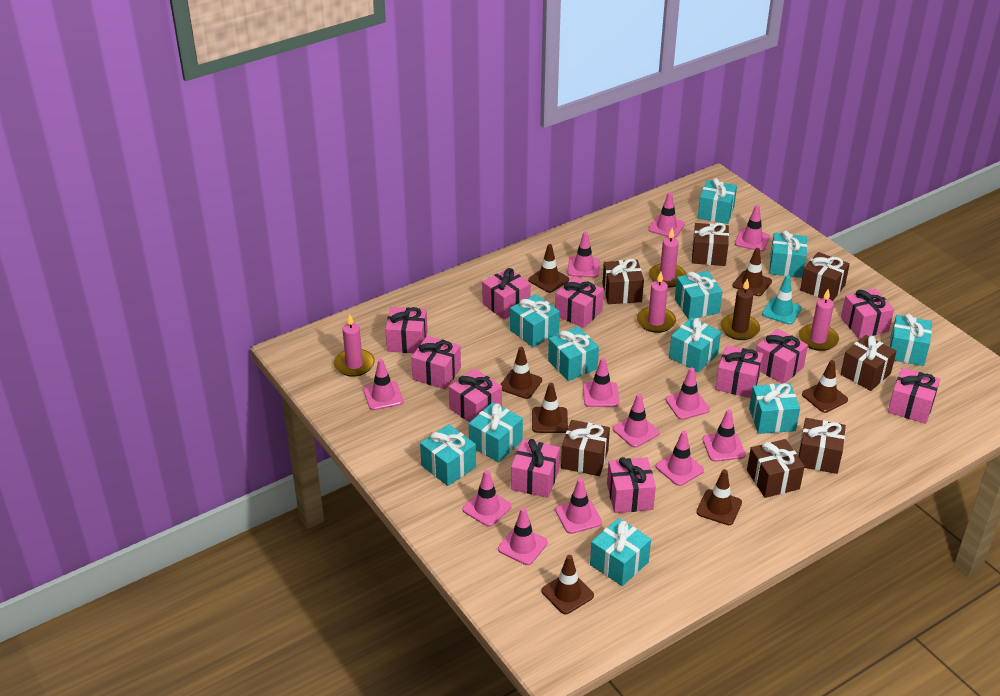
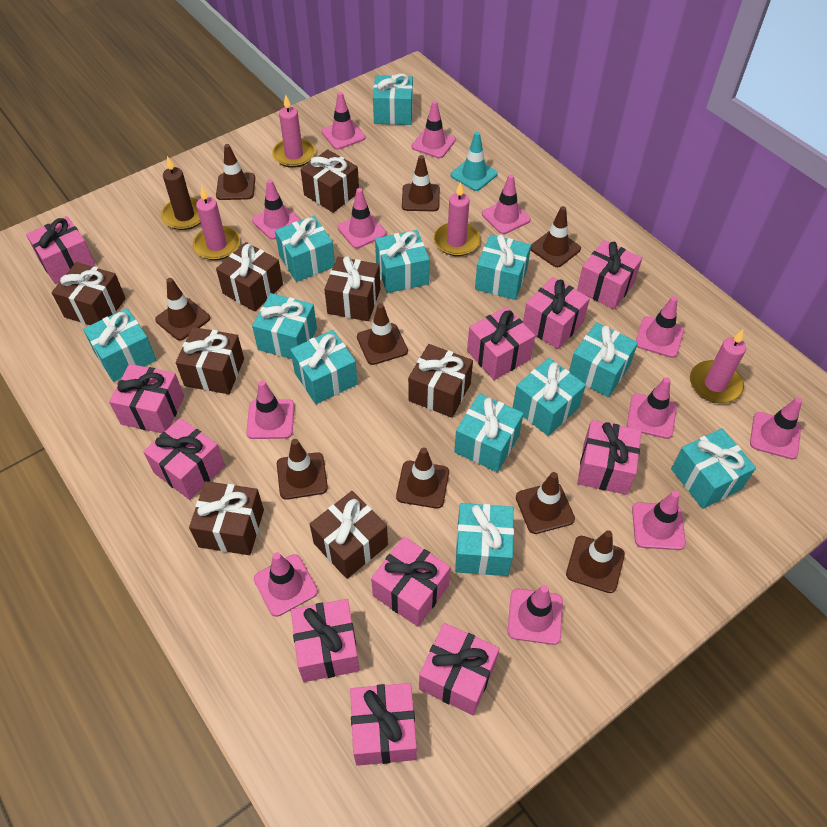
brown gift: 7 -> 8
brown traffic cone: 7 -> 9
turquoise gift: 11 -> 12

